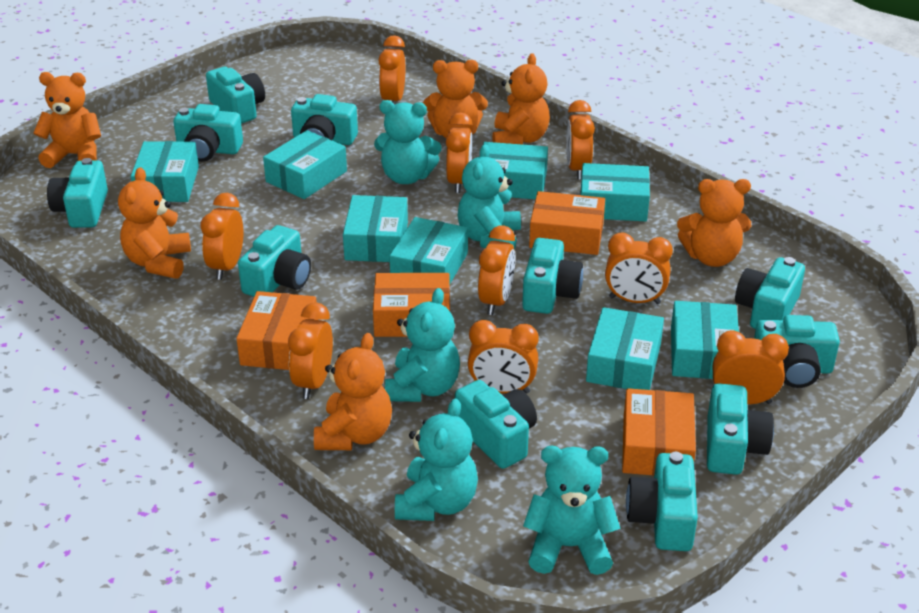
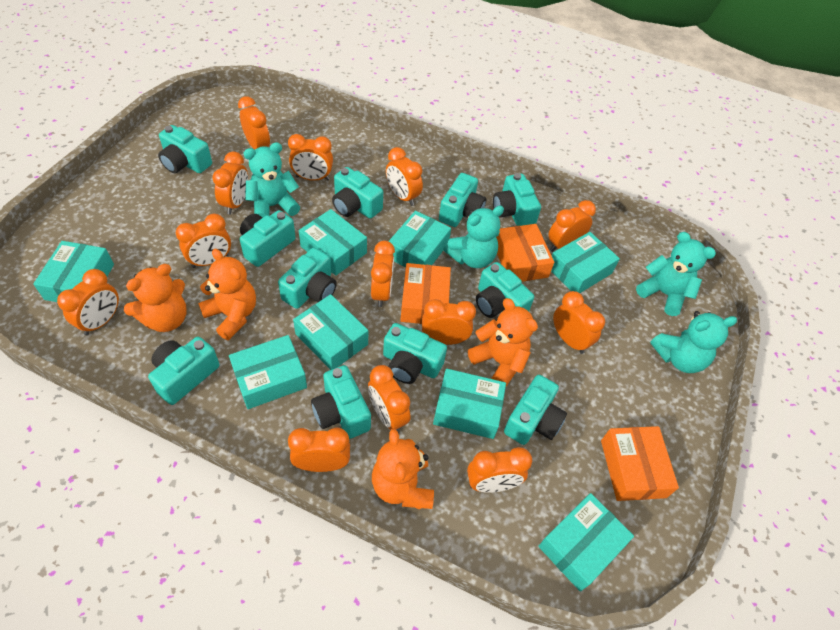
orange box: 4 -> 3
orange clock: 9 -> 13
orange teddy bear: 6 -> 4
turquoise teddy bear: 5 -> 4

